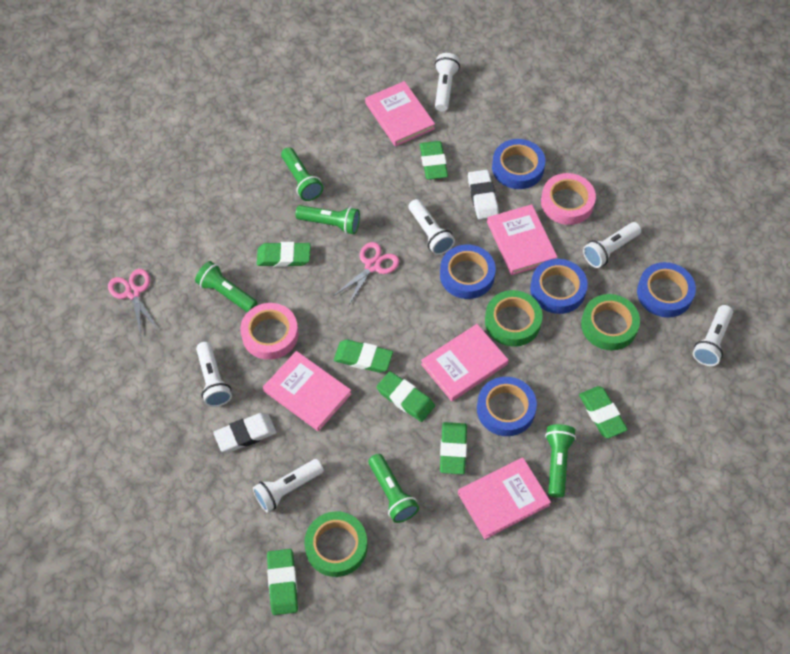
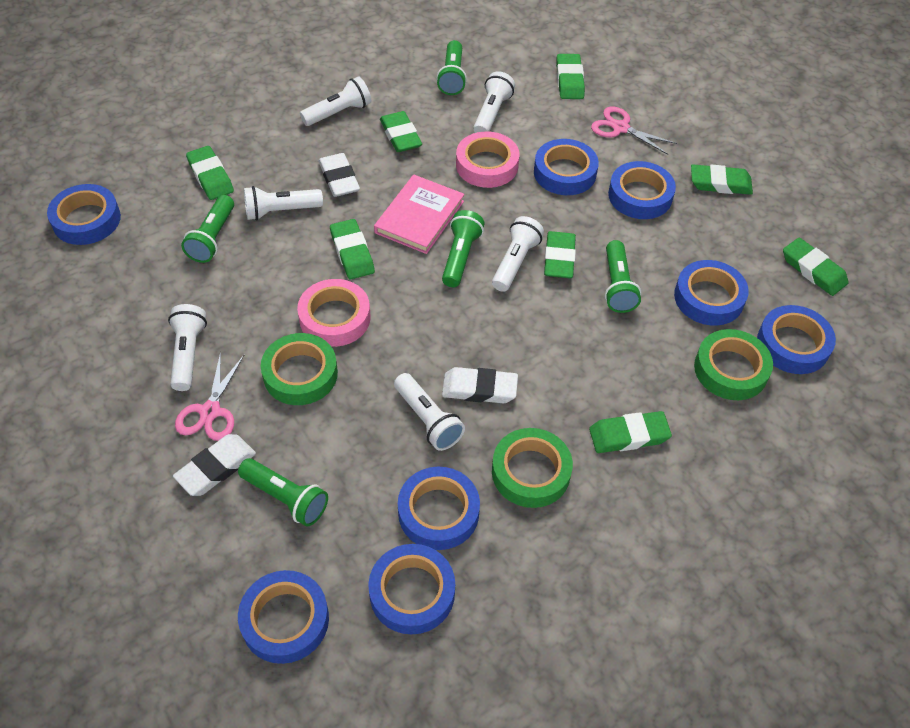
blue tape: 5 -> 8
green eraser: 7 -> 8
pink book: 5 -> 1
white eraser: 2 -> 3

